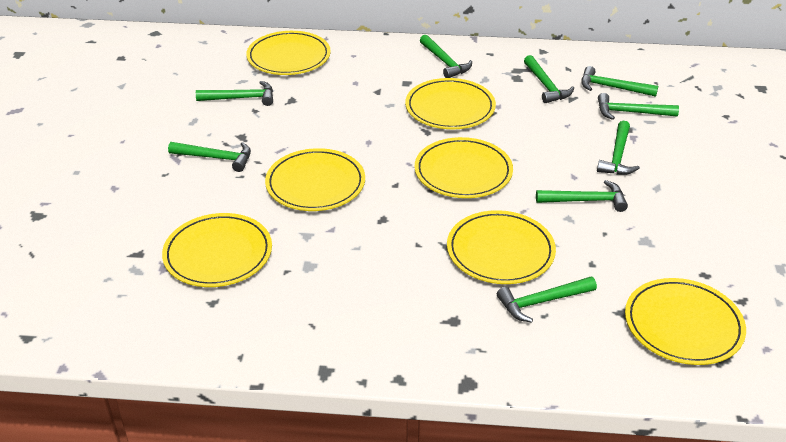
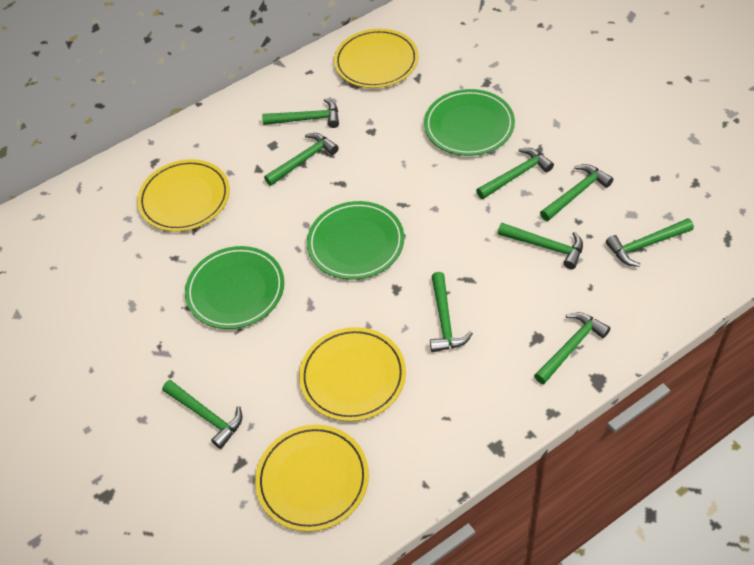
green plate: 0 -> 3
yellow plate: 7 -> 4

